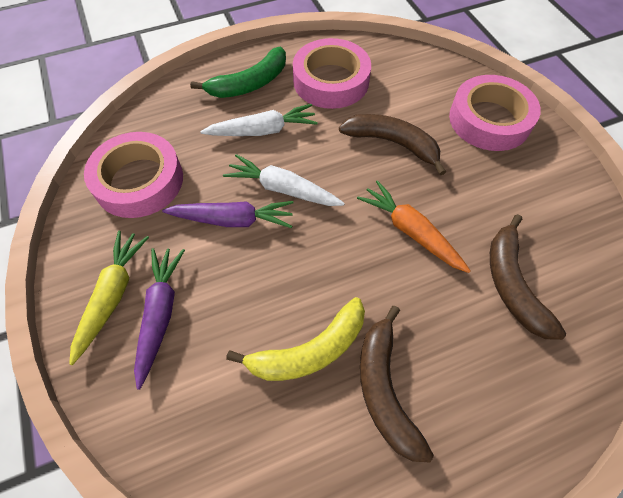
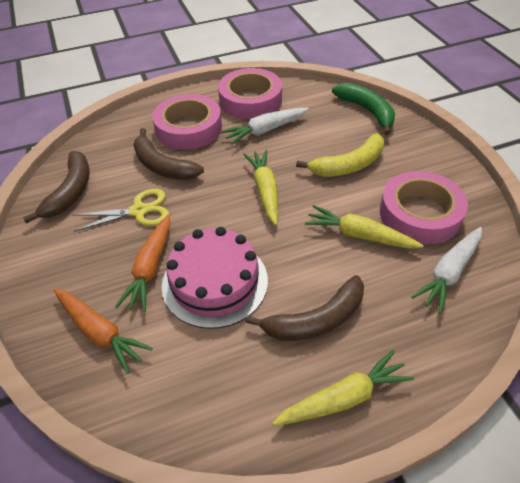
orange carrot: 1 -> 2
pink cake: 0 -> 1
purple carrot: 2 -> 0
yellow carrot: 1 -> 3
yellow scissors: 0 -> 1

